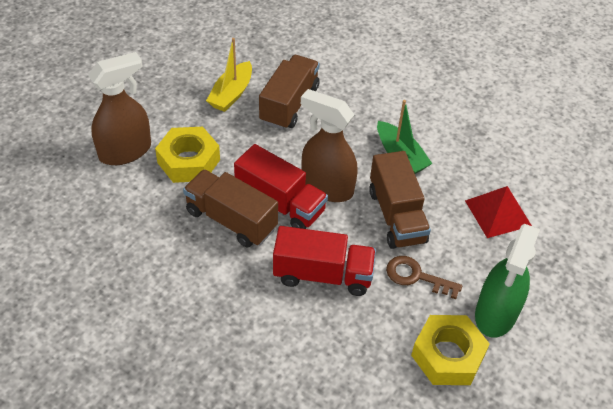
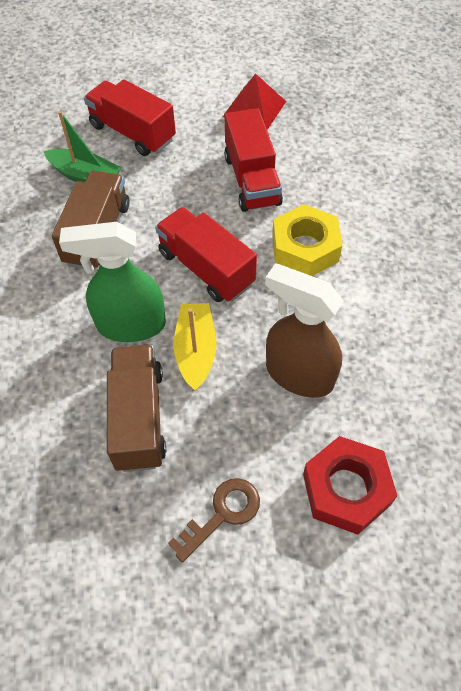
brown spray bottle: 2 -> 1
brown truck: 3 -> 2
red nut: 0 -> 1
red truck: 2 -> 3
yellow nut: 2 -> 1

